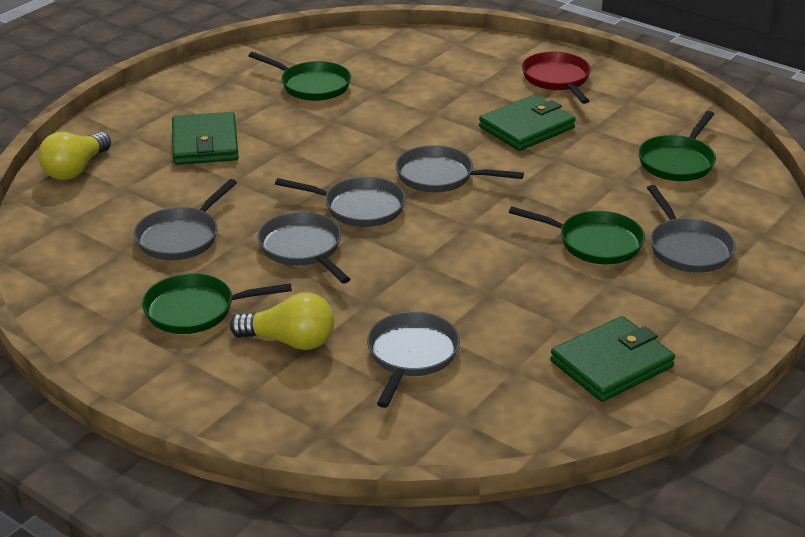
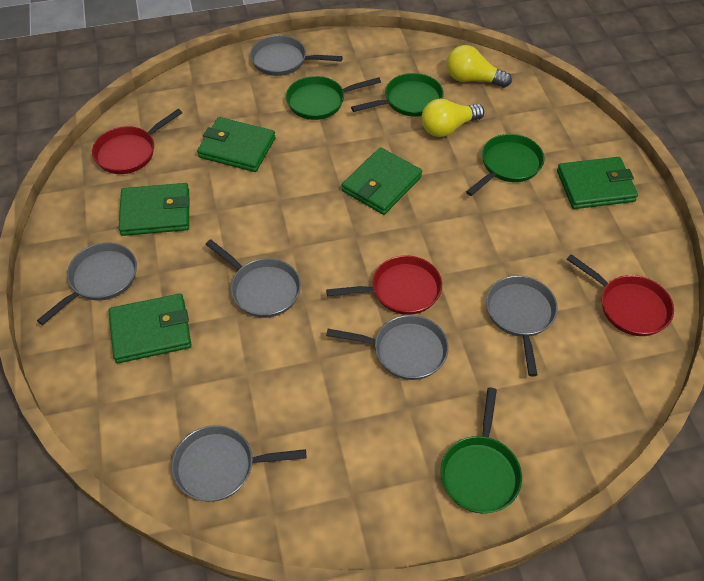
green wallet: 3 -> 5
red pan: 1 -> 3

